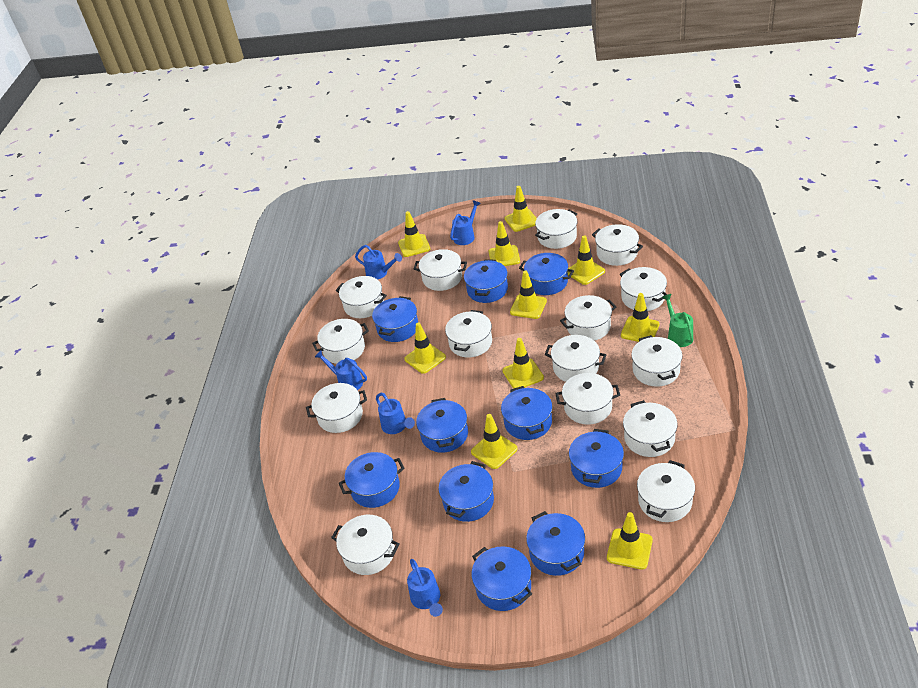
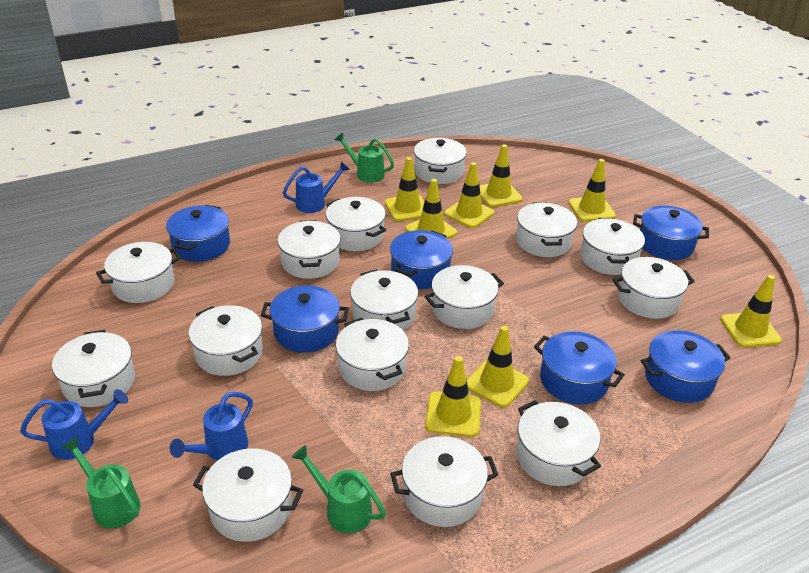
blue pot: 10 -> 6
blue watering can: 5 -> 3
green watering can: 1 -> 3
yellow traffic cone: 10 -> 8

